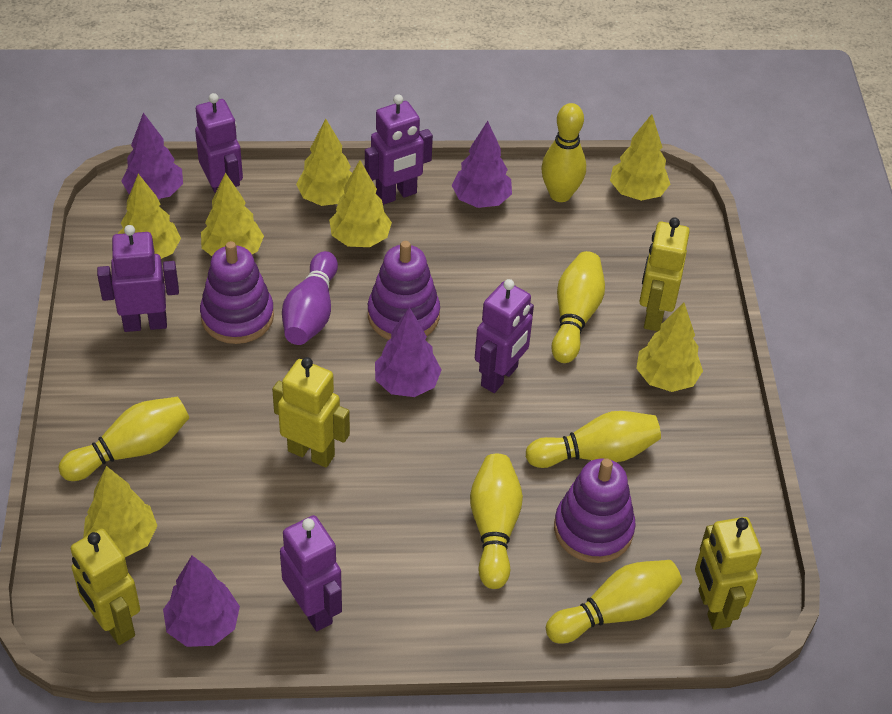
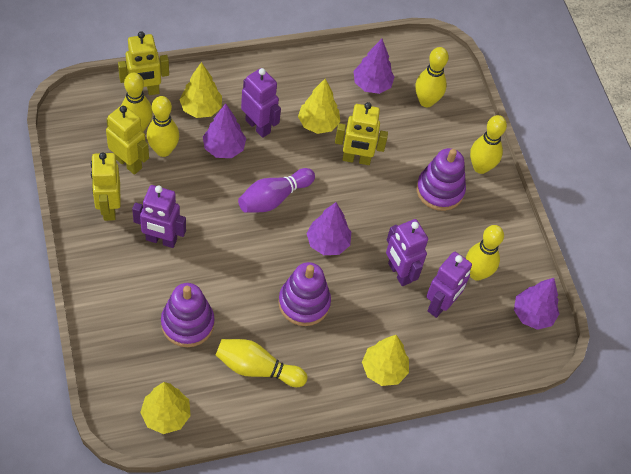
purple robot: 5 -> 4
yellow tree: 7 -> 4

